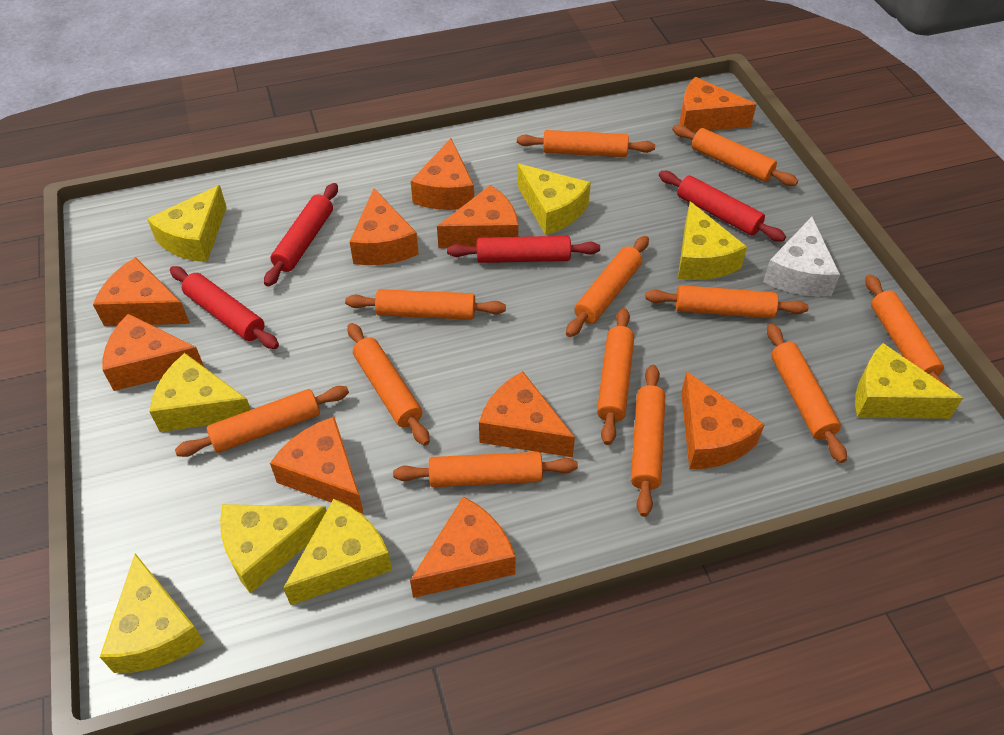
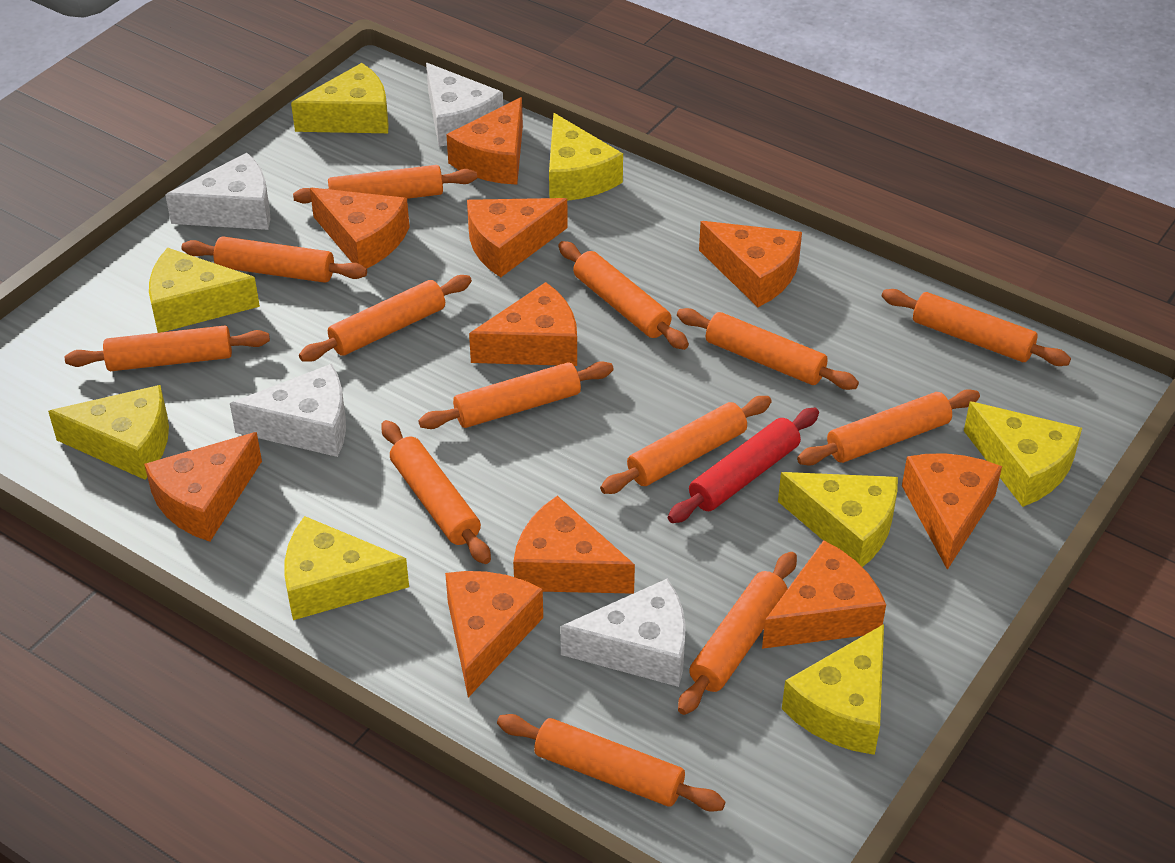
orange rolling pin: 12 -> 13
red rolling pin: 4 -> 1
white cheese: 1 -> 4

